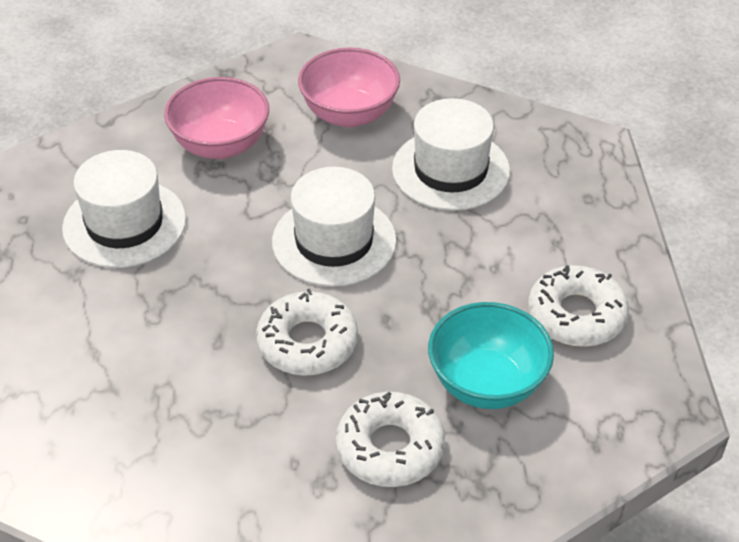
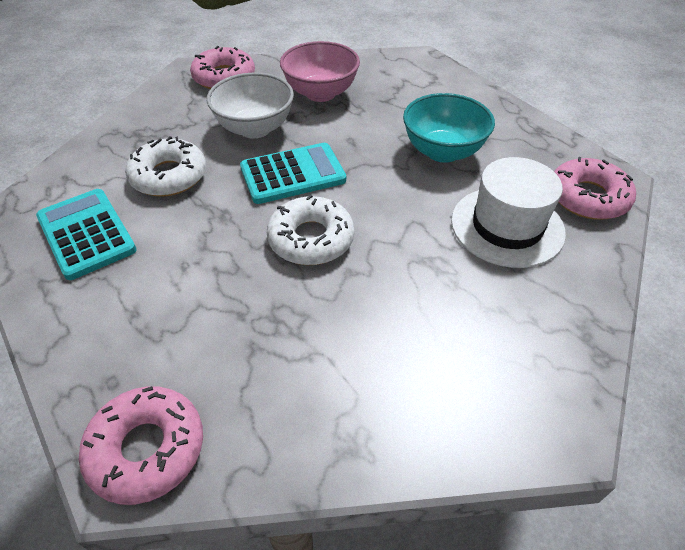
pink bowl: 2 -> 1
pink donut: 0 -> 3
turquoise calculator: 0 -> 2
white bowl: 0 -> 1
white donut: 3 -> 2
white hat: 3 -> 1

